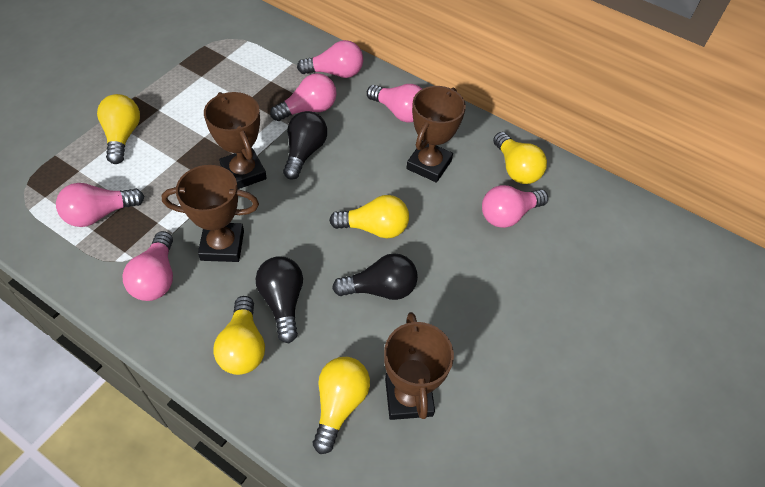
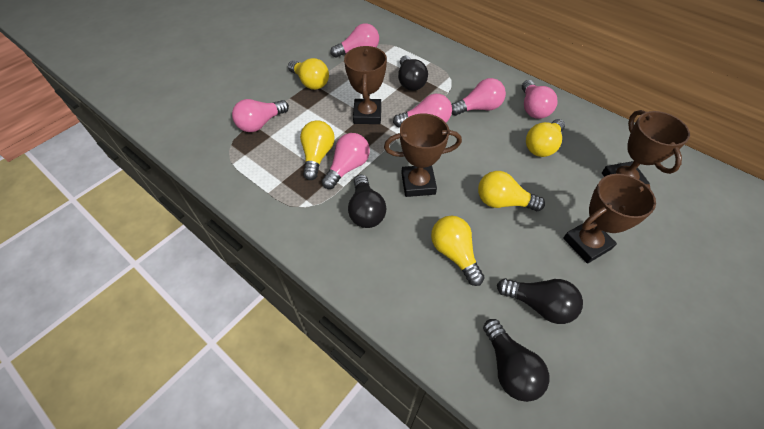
black light bulb: 3 -> 4

